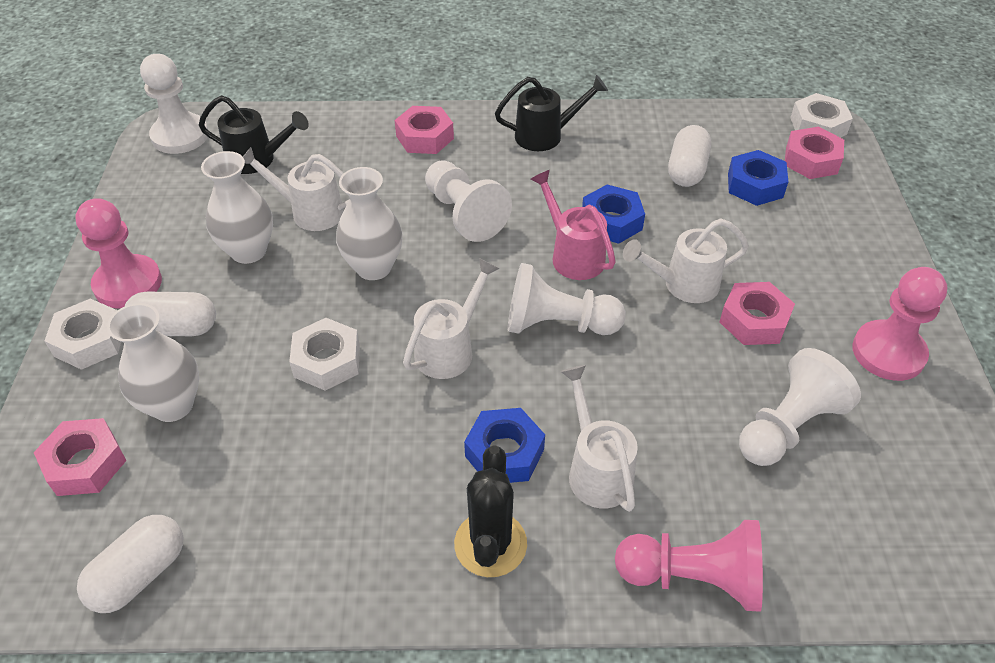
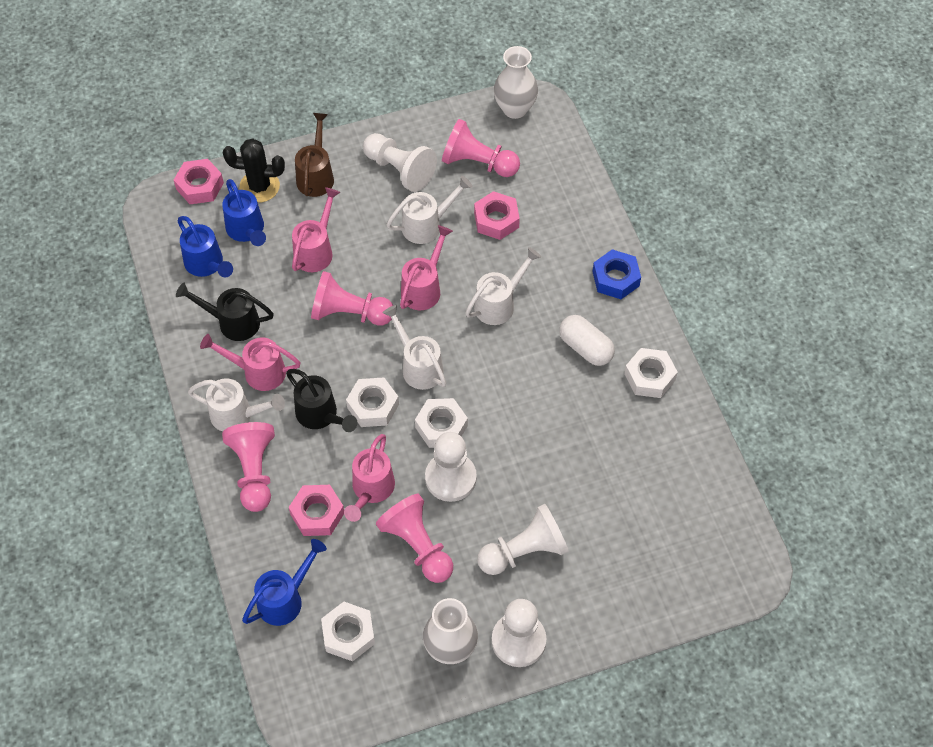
blue nut: 3 -> 1
blue watering can: 0 -> 3
brown watering can: 0 -> 1
pink nut: 4 -> 3
pink pawn: 3 -> 4
pink watering can: 1 -> 4
white capsule: 3 -> 1
white nut: 3 -> 4
white vase: 3 -> 2

